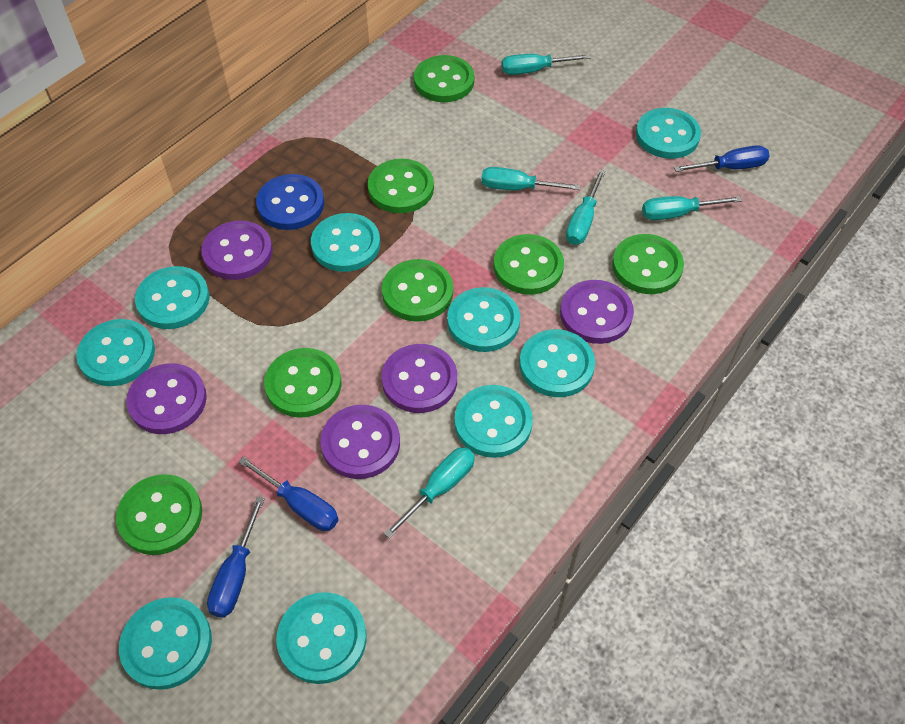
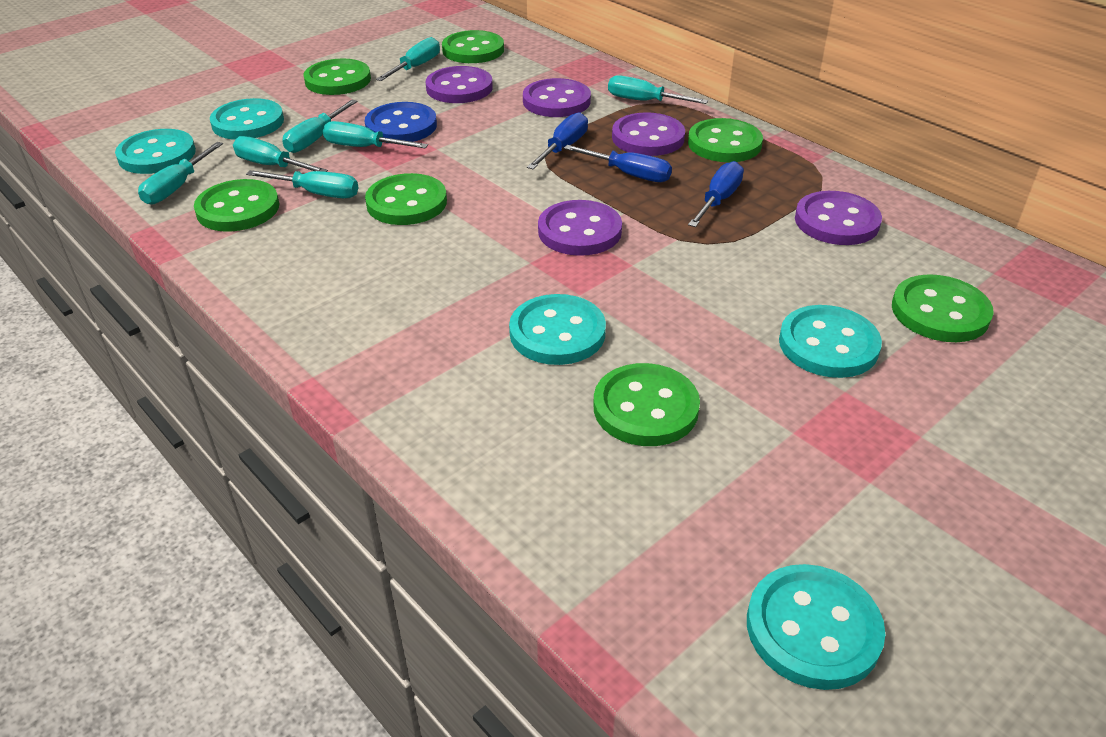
turquoise button: 9 -> 5
turquoise screwdriver: 5 -> 7

